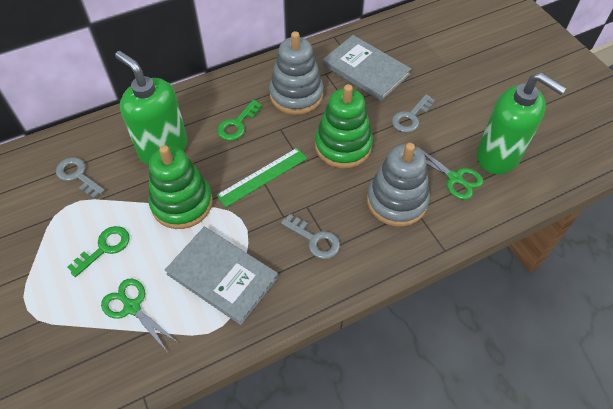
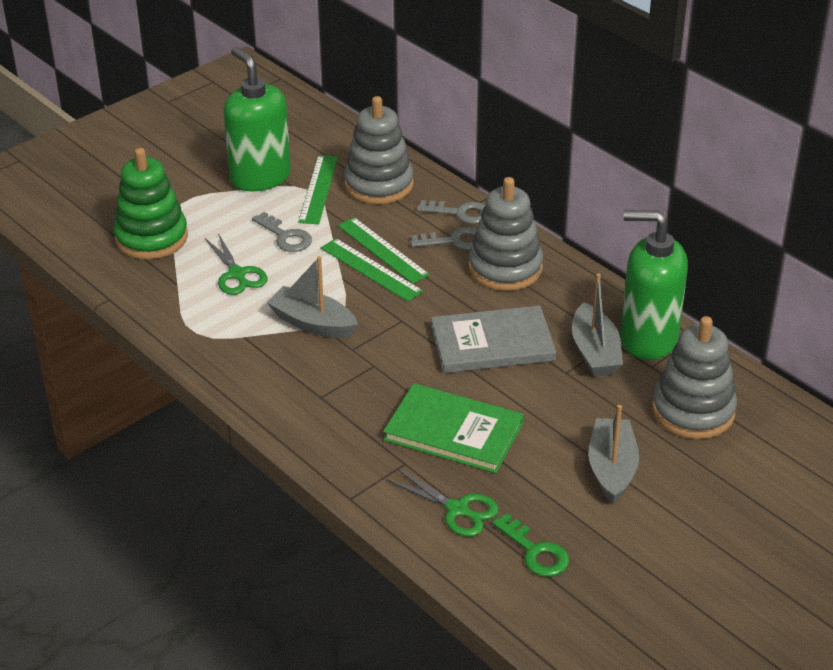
green book: 0 -> 1
green key: 2 -> 1
green ruler: 1 -> 3
green stacking toy: 2 -> 1
grey boat: 0 -> 3
grey book: 2 -> 1
grey stacking toy: 2 -> 3

